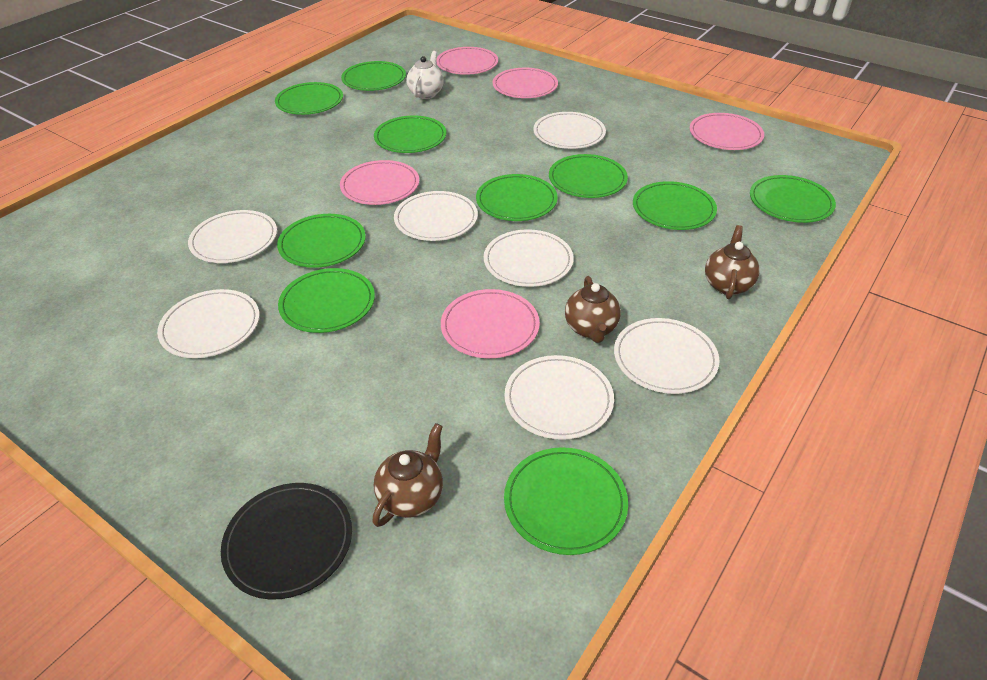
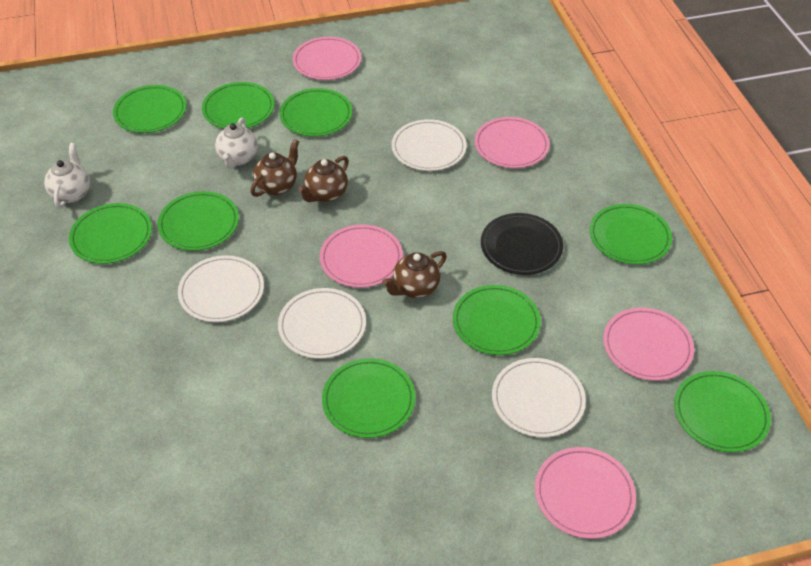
green plate: 10 -> 9
white plate: 7 -> 4
white teapot: 1 -> 2

